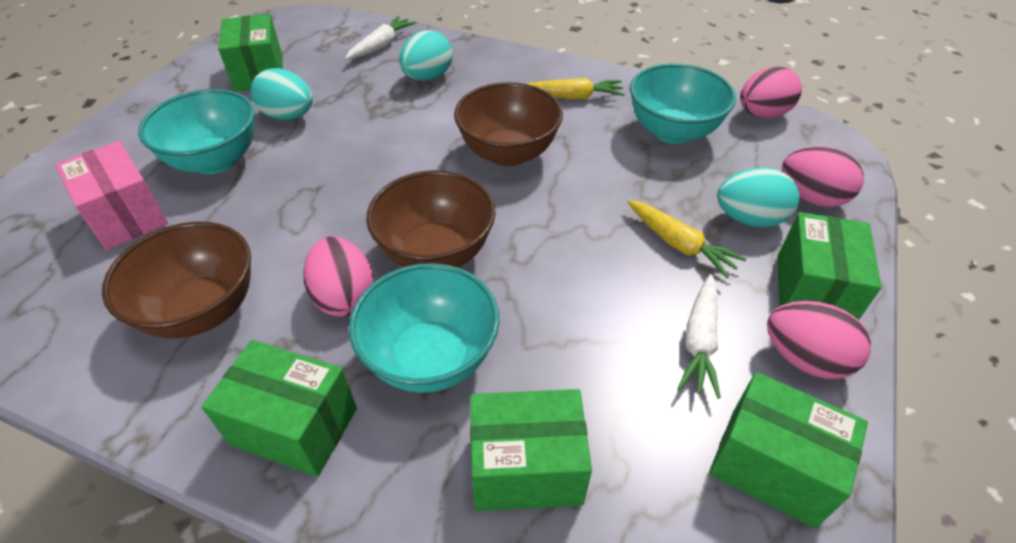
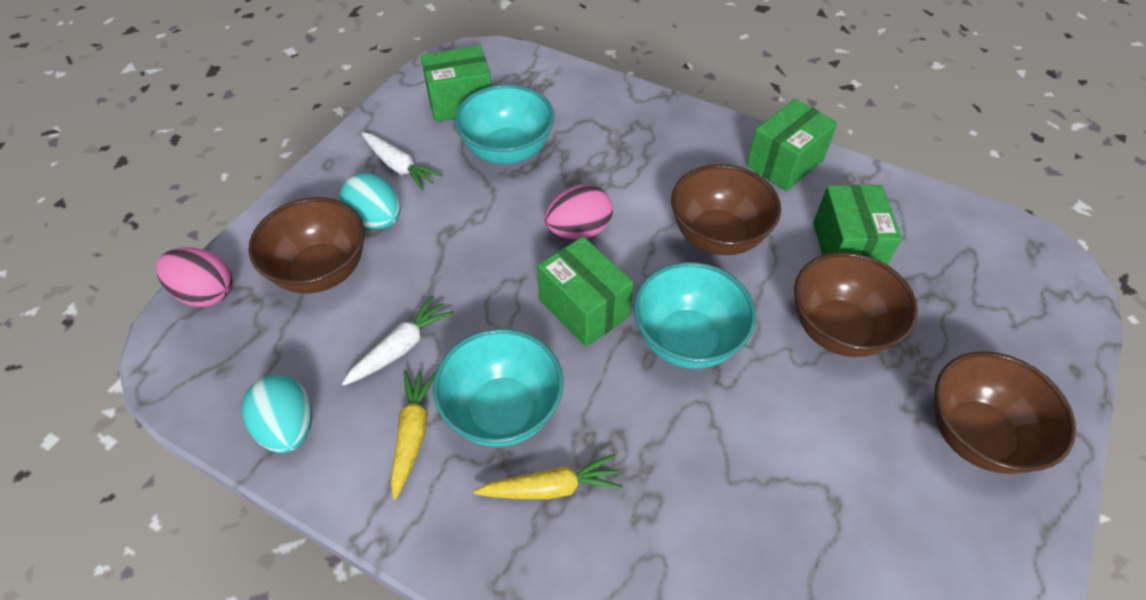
brown bowl: 3 -> 4
green box: 5 -> 4
pink box: 1 -> 0
pink egg: 4 -> 2
turquoise egg: 3 -> 2

